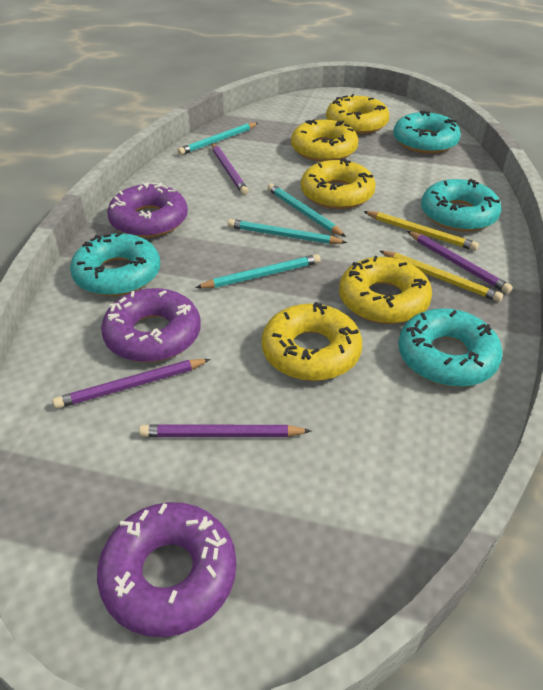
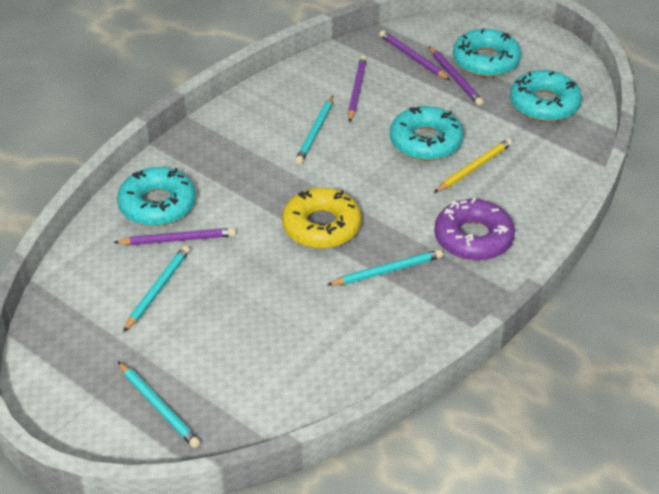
purple donut: 3 -> 1
yellow donut: 5 -> 1
yellow pencil: 2 -> 1

